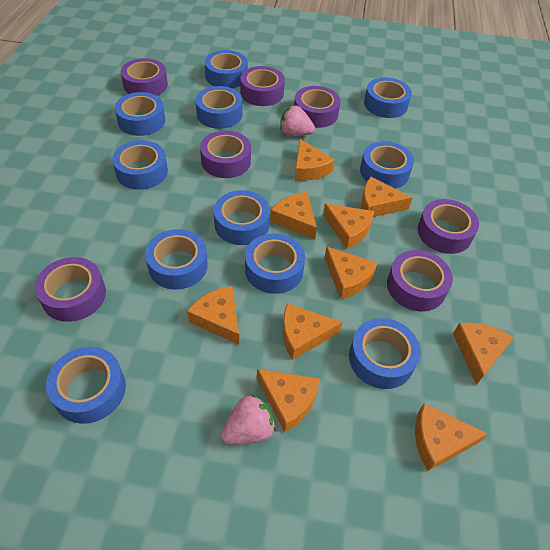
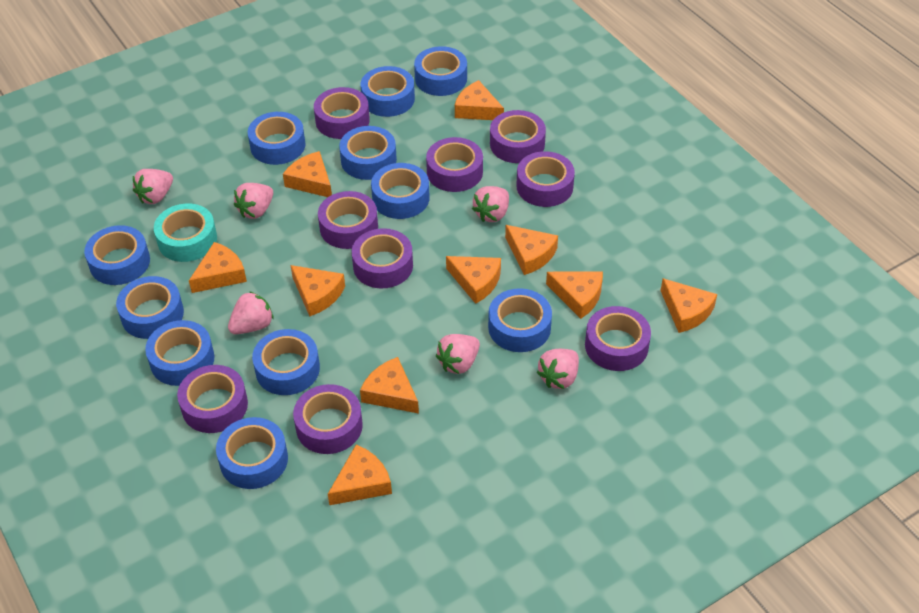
pink strawberry: 2 -> 6
purple tape: 7 -> 9
turquoise tape: 0 -> 1

